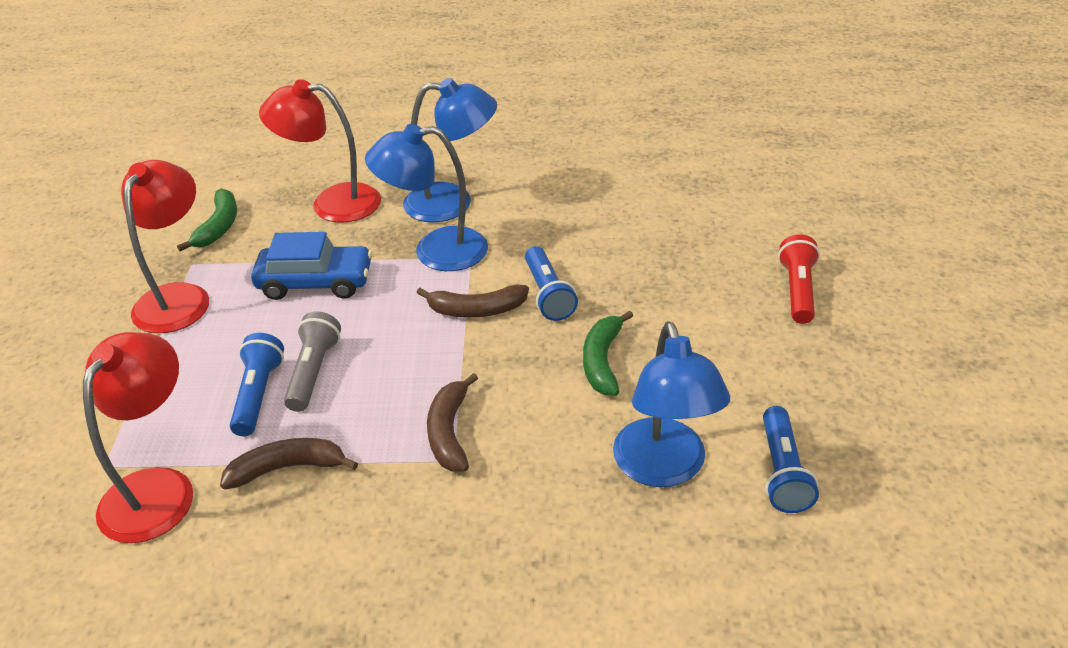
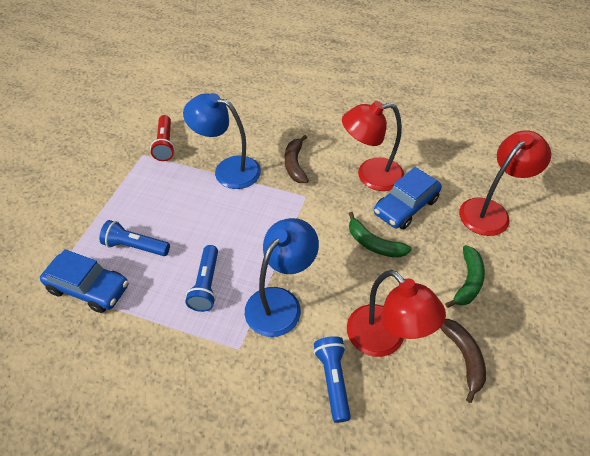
blue car: 1 -> 2
blue lamp: 3 -> 2
brown banana: 3 -> 2
grey flashlight: 1 -> 0

